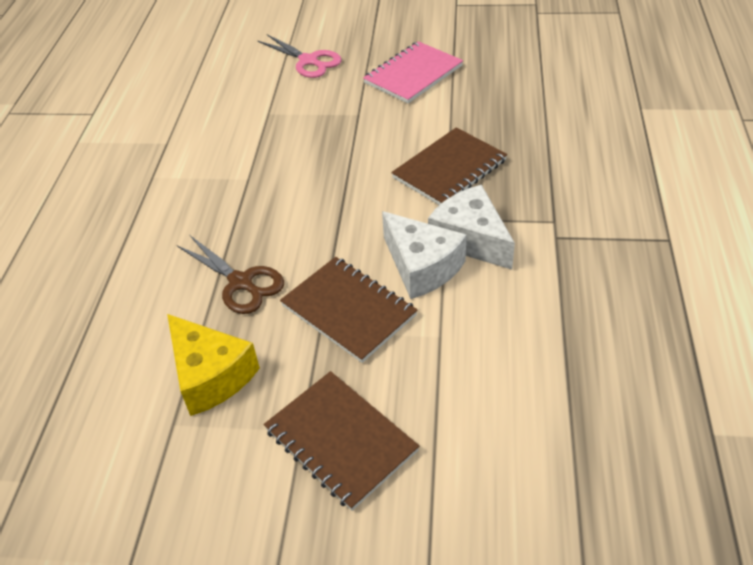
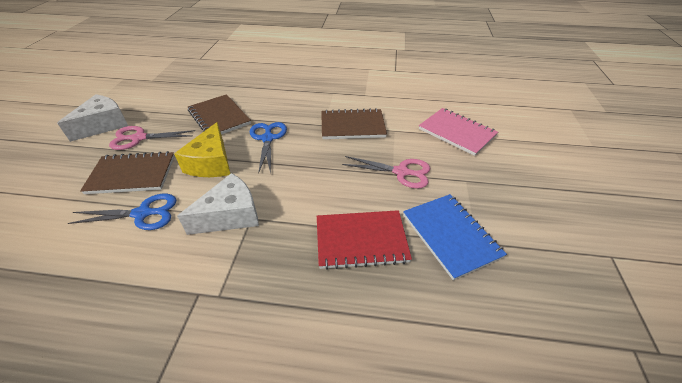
blue notebook: 0 -> 1
blue scissors: 0 -> 2
brown scissors: 1 -> 0
pink scissors: 1 -> 2
red notebook: 0 -> 1

